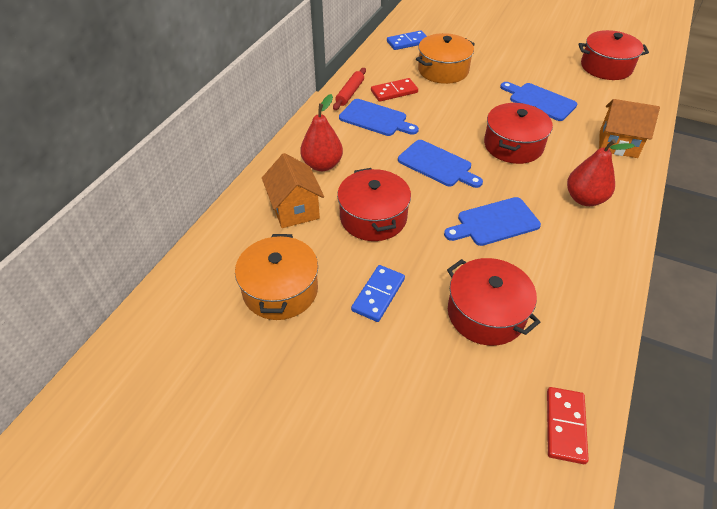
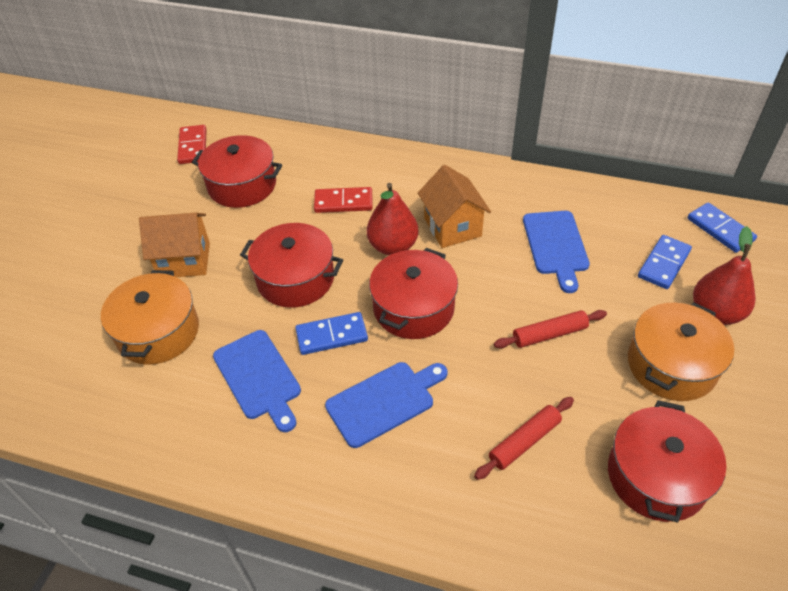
blue cutting board: 4 -> 3
blue domino: 2 -> 3
red rolling pin: 1 -> 2

